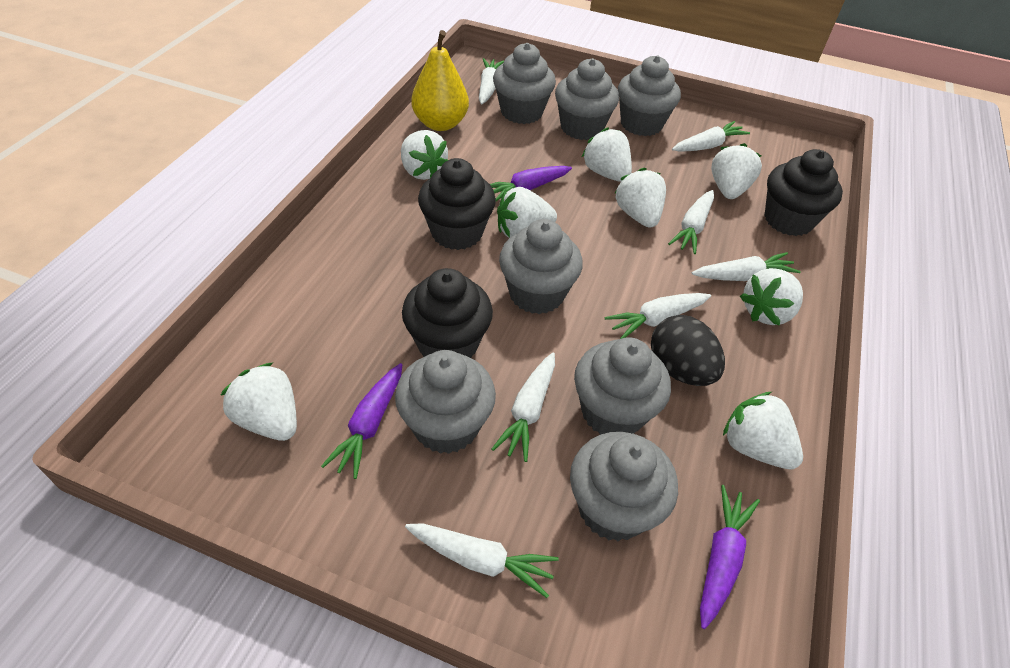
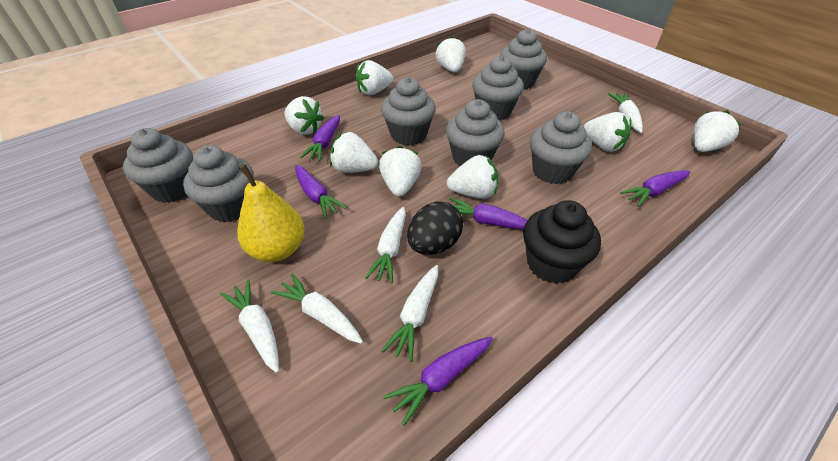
black cupcake: 3 -> 1
purple carrot: 3 -> 5
white carrot: 7 -> 5

